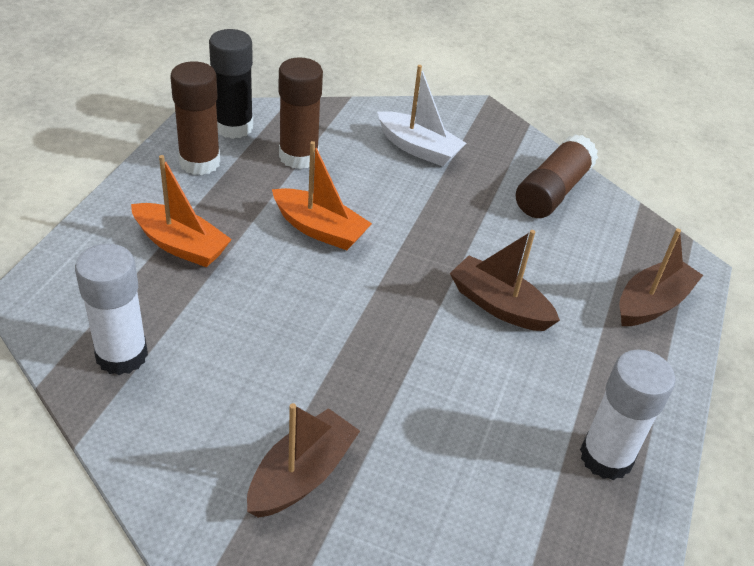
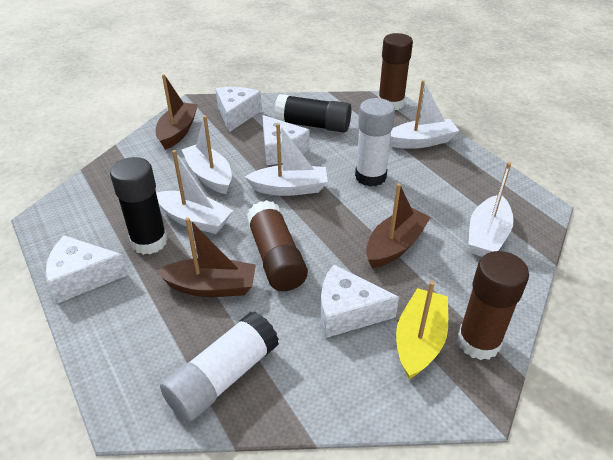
black glue stick: 1 -> 2
orange boat: 2 -> 0
white boat: 1 -> 5
white cheese: 0 -> 4
yellow boat: 0 -> 1

